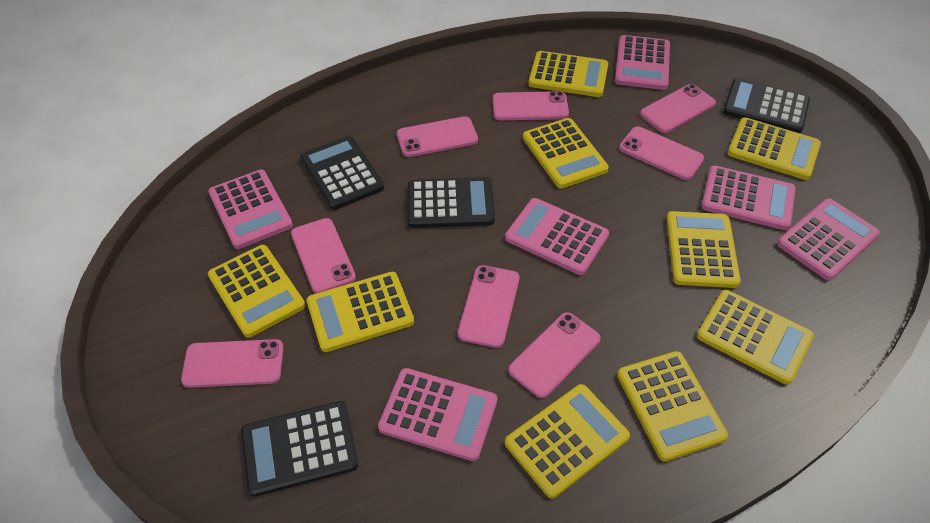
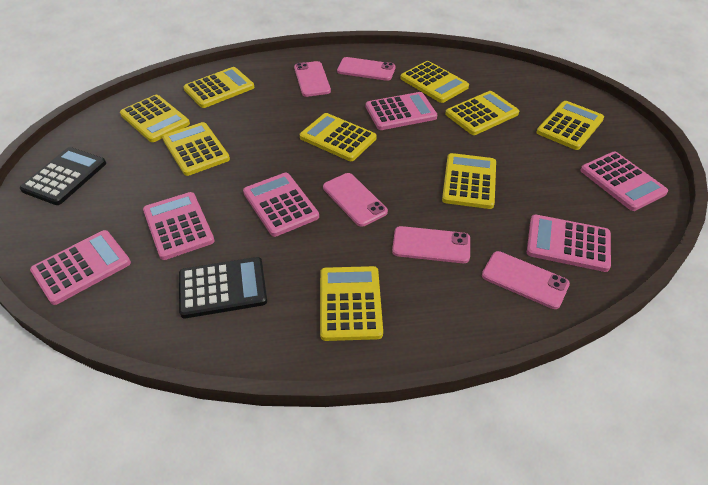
black calculator: 4 -> 2
pink phone: 8 -> 5

